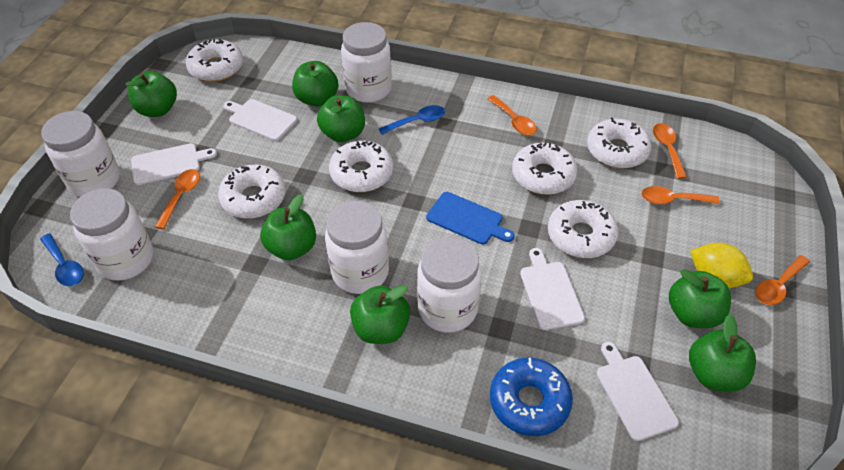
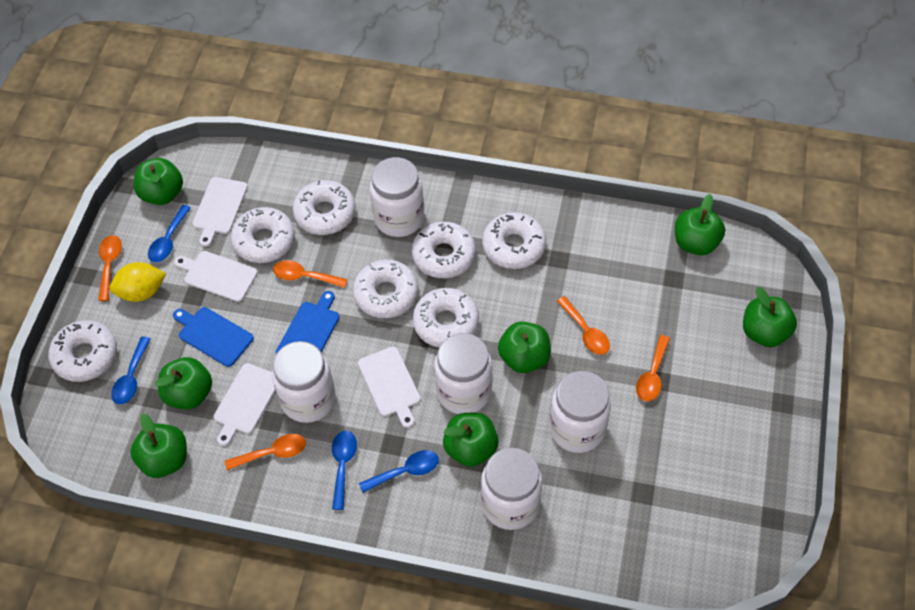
blue cutting board: 1 -> 2
blue donut: 1 -> 0
blue spoon: 2 -> 4
white donut: 6 -> 7

